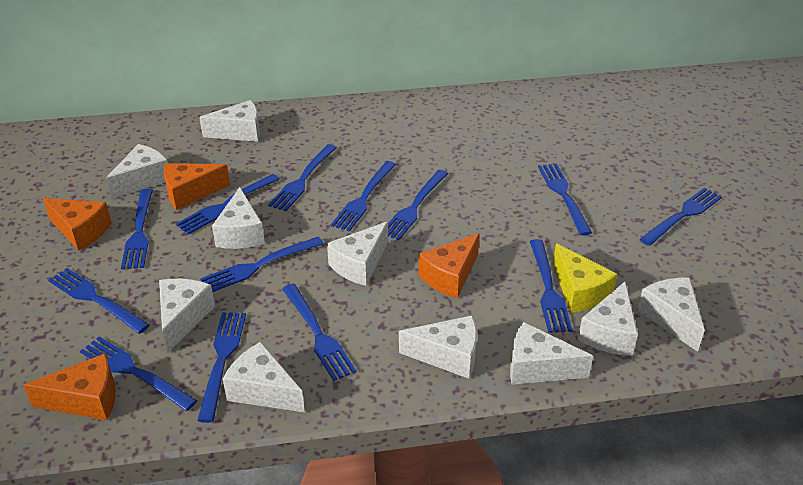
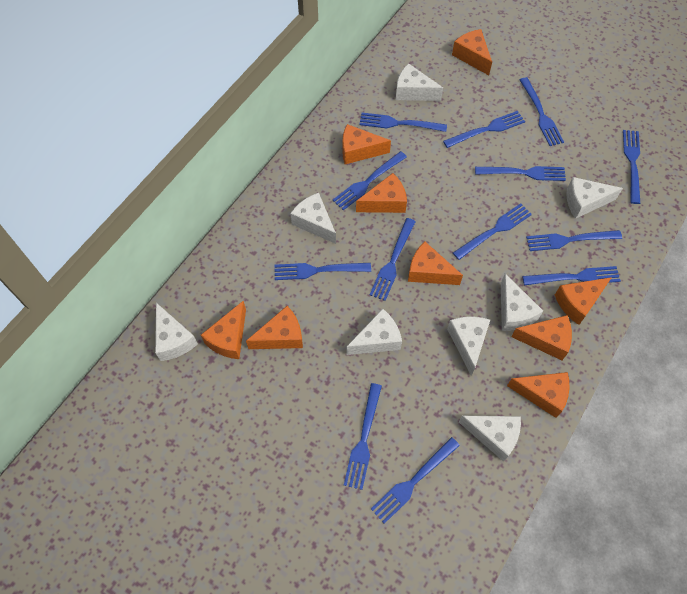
orange cheese: 4 -> 9
white cheese: 10 -> 8
yellow cheese: 1 -> 0

